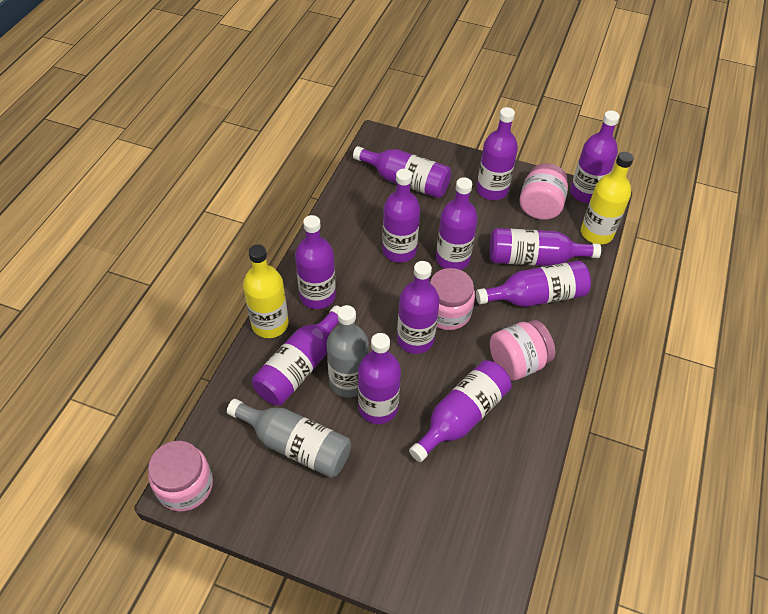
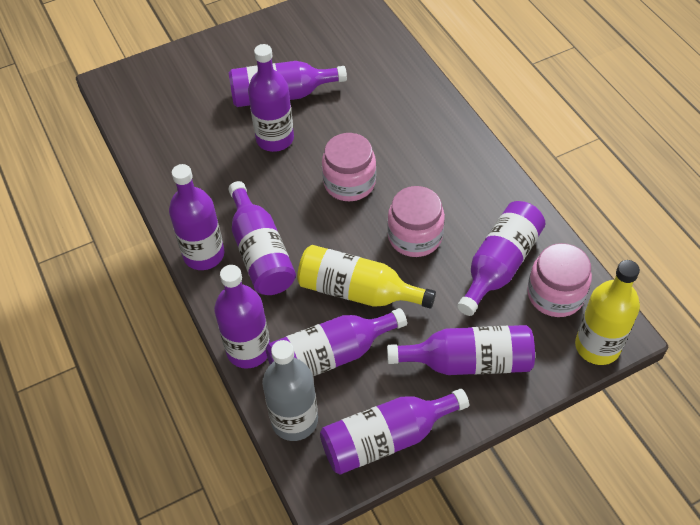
grey bottle: 2 -> 1
pink jar: 4 -> 3
purple bottle: 12 -> 9

